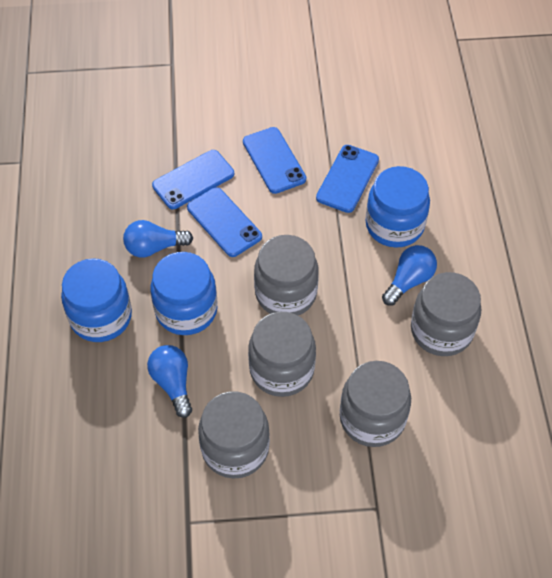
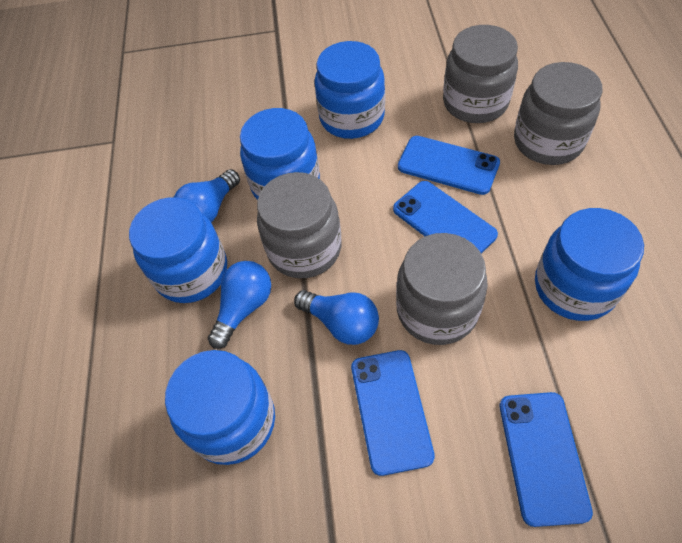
blue jar: 3 -> 5
grey jar: 5 -> 4

